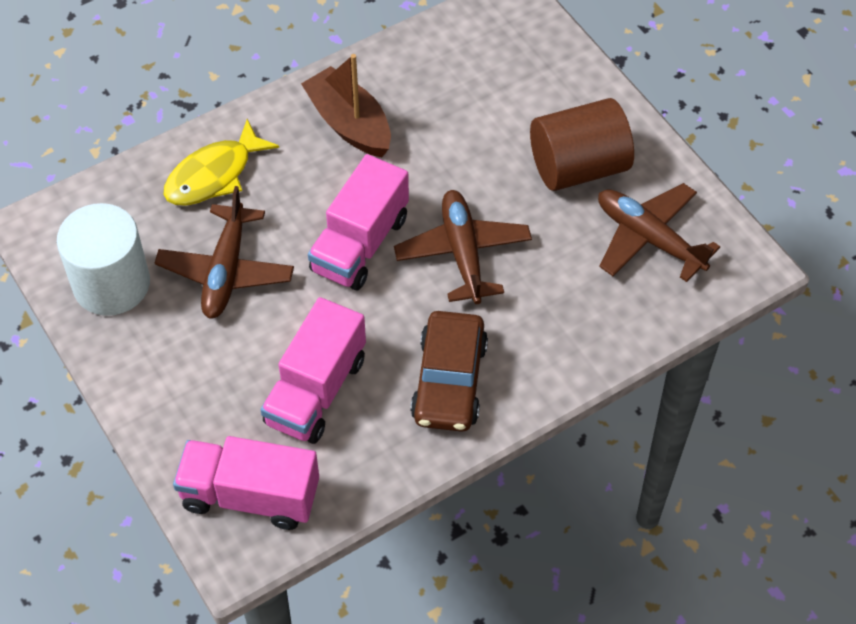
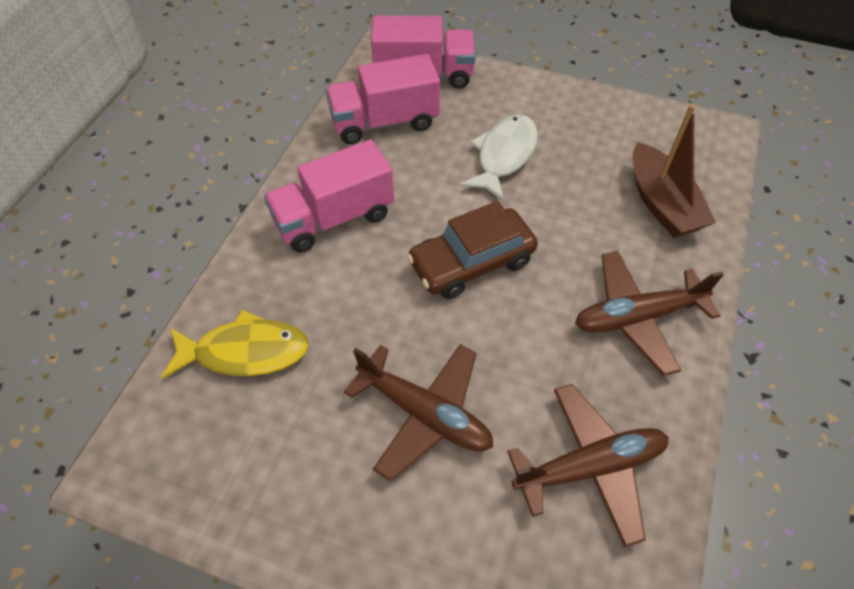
brown cylinder: 1 -> 0
white cylinder: 1 -> 0
white fish: 0 -> 1

